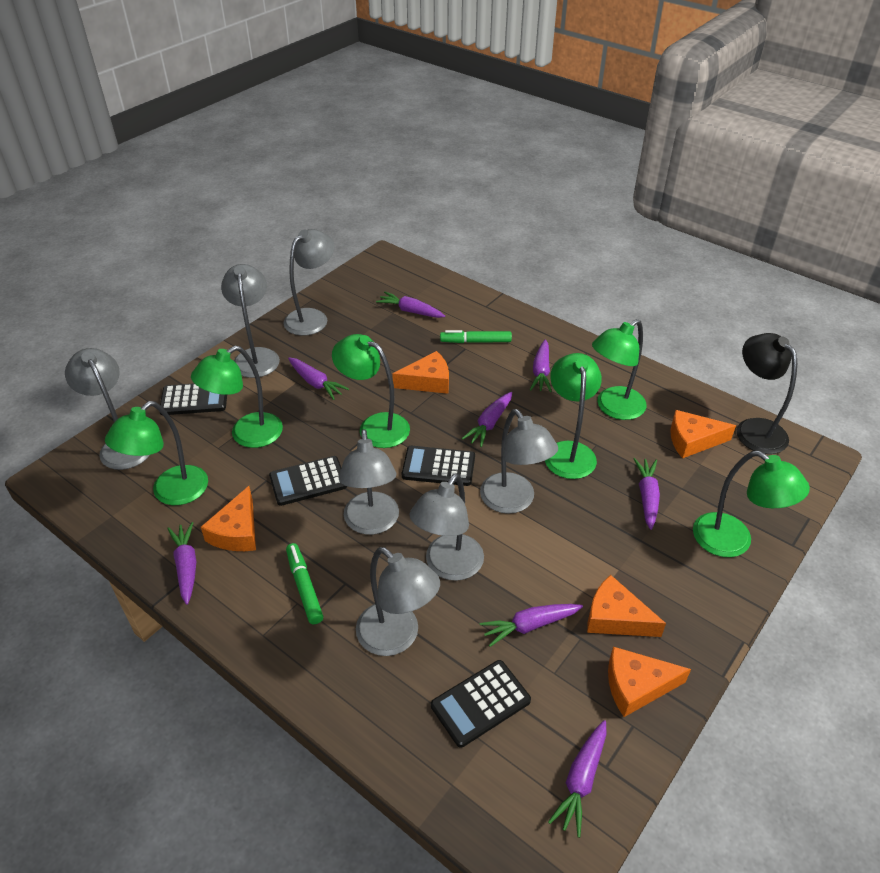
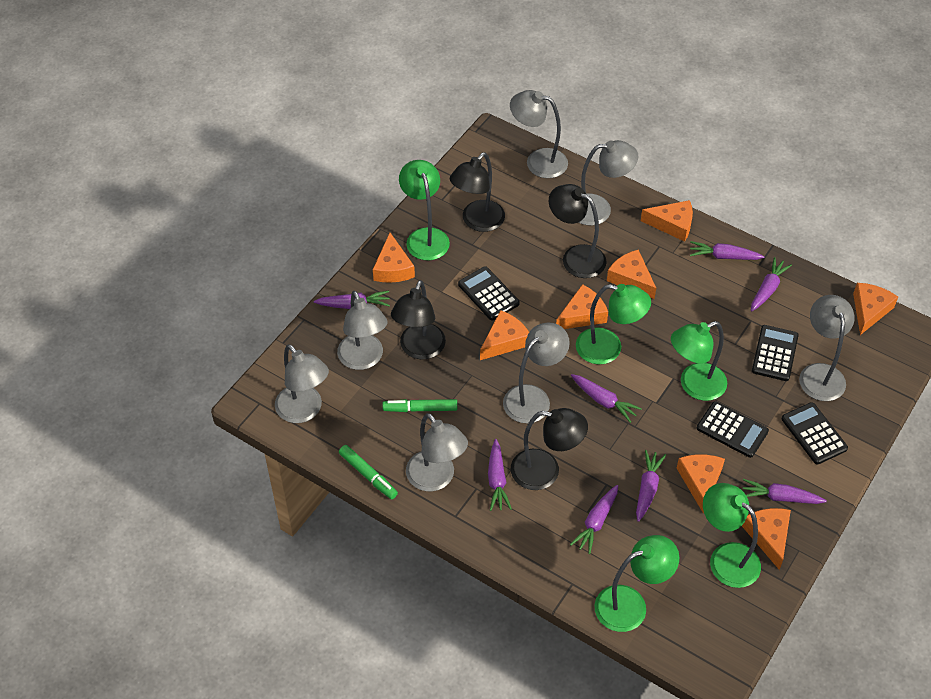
black lamp: 1 -> 4
green lamp: 6 -> 5
orange cheese: 5 -> 8

